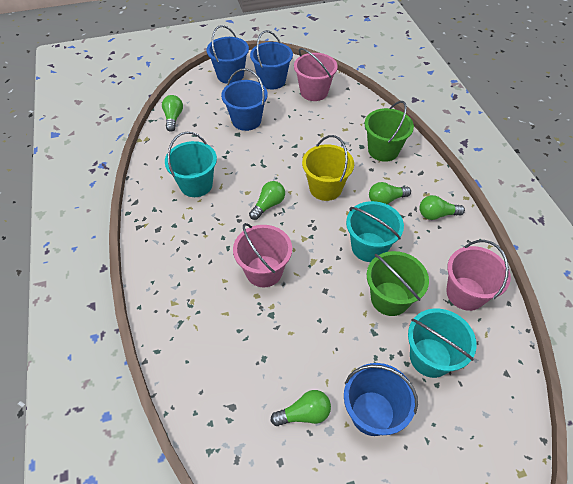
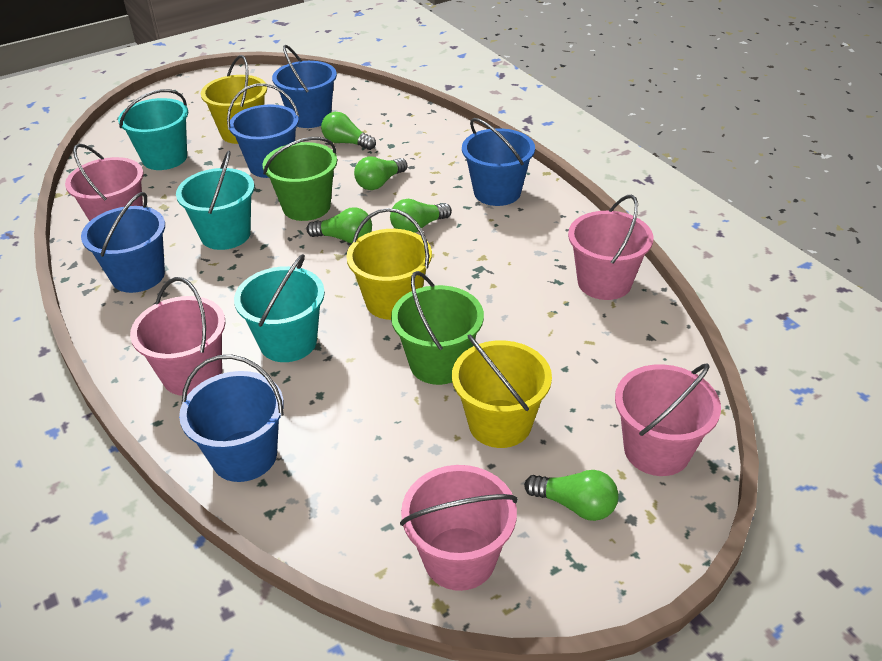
blue bucket: 4 -> 5
pink bucket: 3 -> 5
yellow bucket: 1 -> 3

